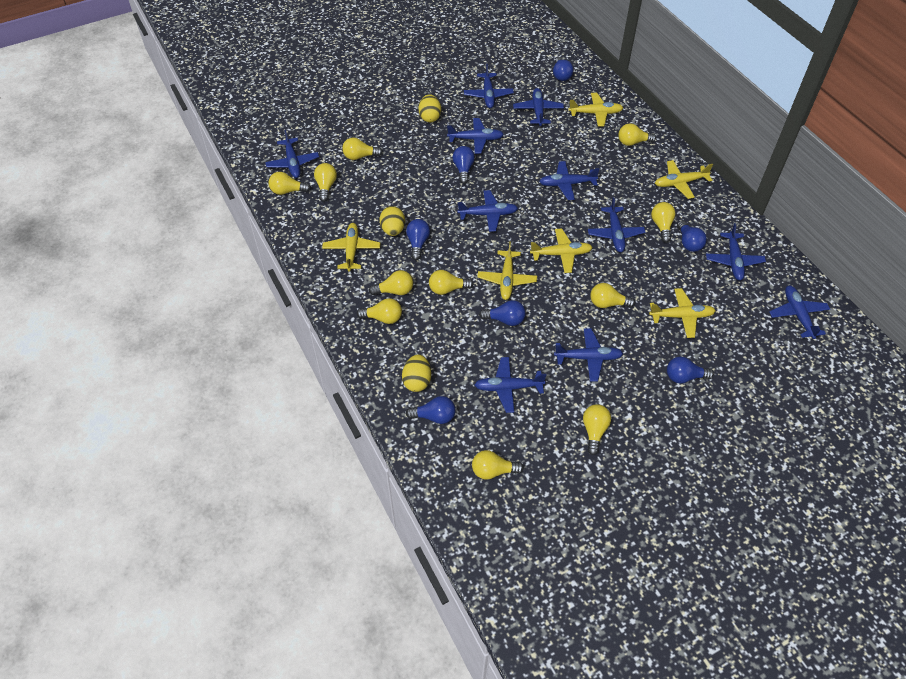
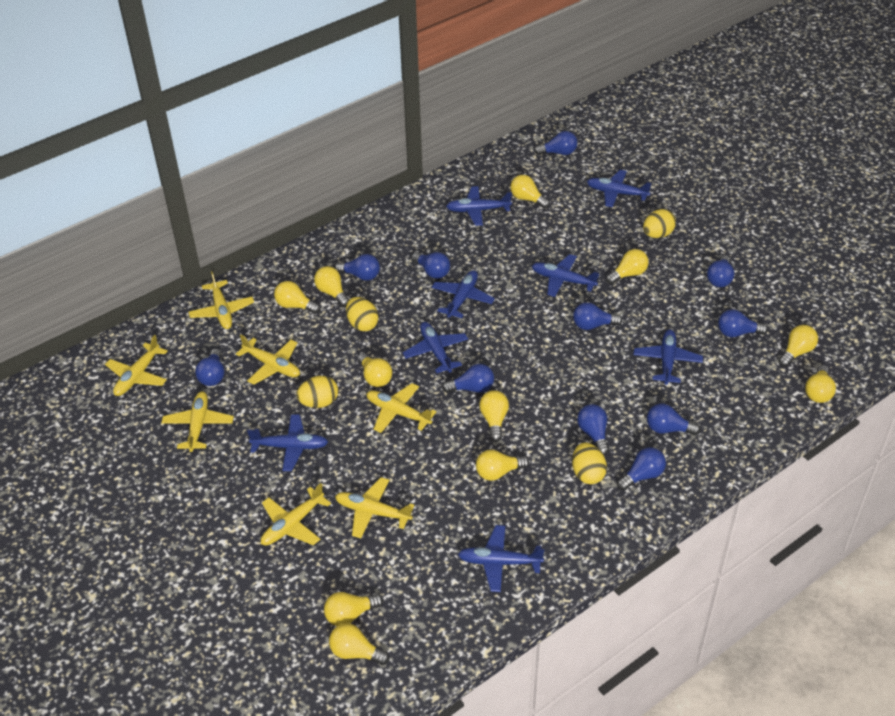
blue light bulb: 7 -> 11
blue plane: 11 -> 8
yellow egg: 3 -> 4
yellow plane: 6 -> 7

